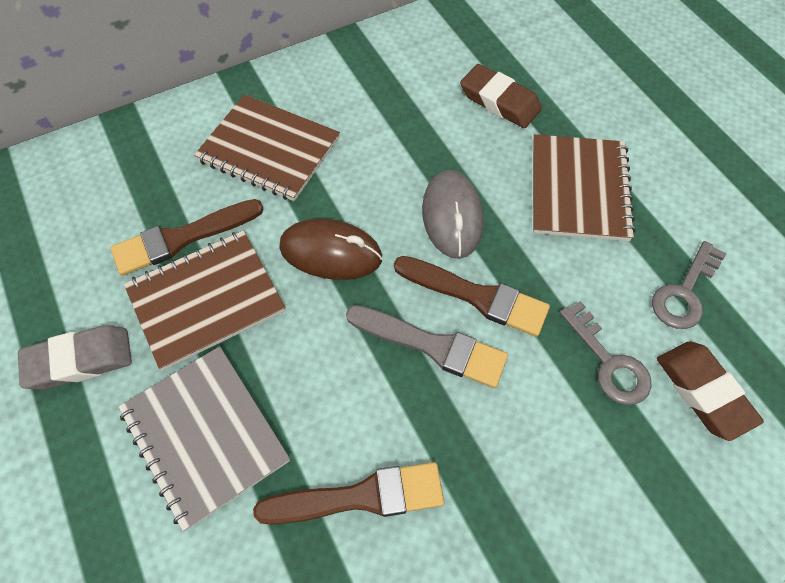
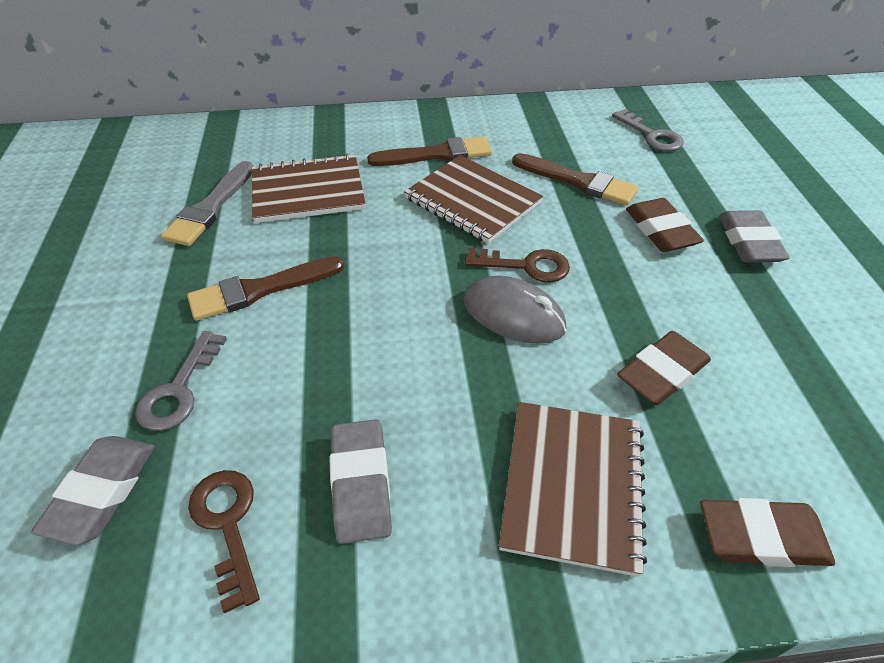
brown eraser: 2 -> 3
brown key: 0 -> 2
brown mouse: 1 -> 0
grey eraser: 1 -> 3
grey notebook: 1 -> 0

